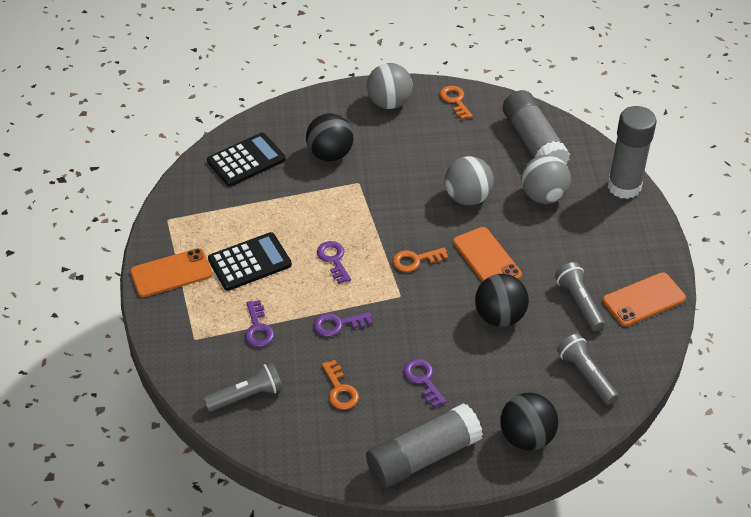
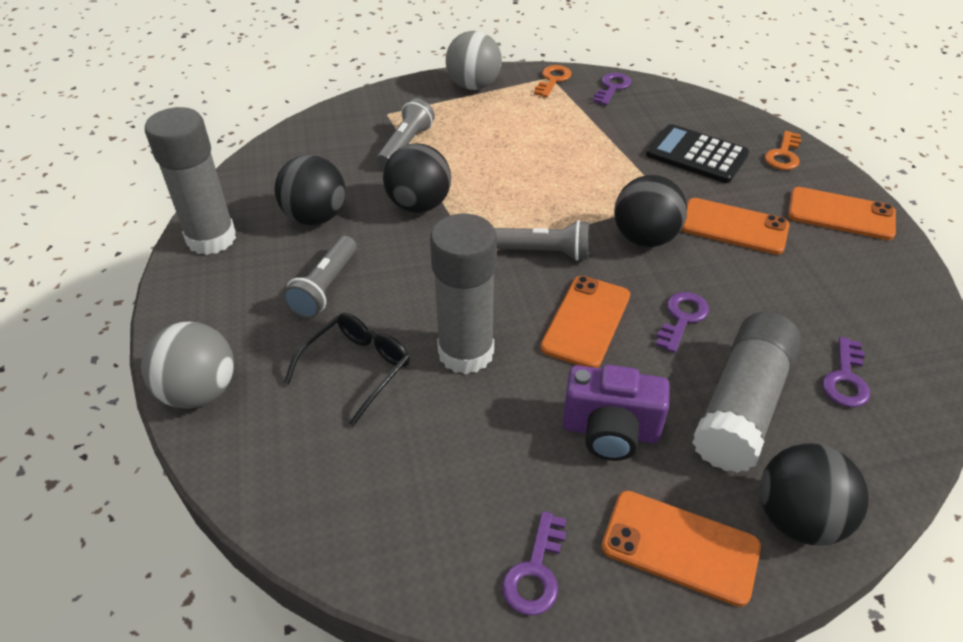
black ball: 3 -> 4
black calculator: 2 -> 1
black glasses: 0 -> 1
grey ball: 3 -> 2
orange key: 3 -> 2
orange phone: 3 -> 4
purple camera: 0 -> 1

